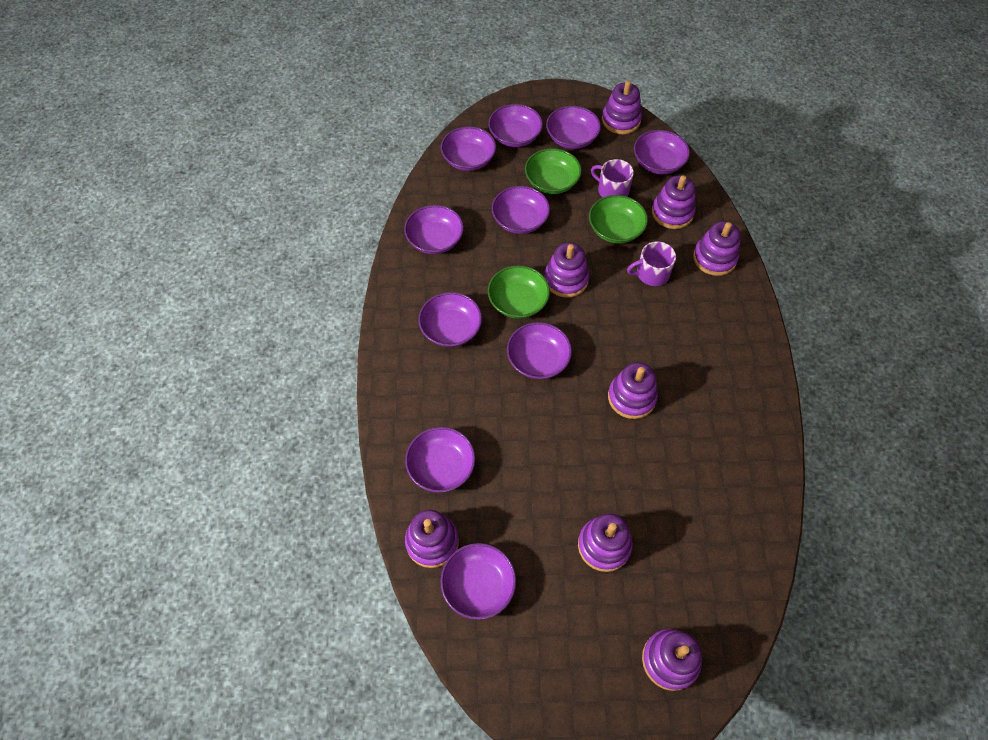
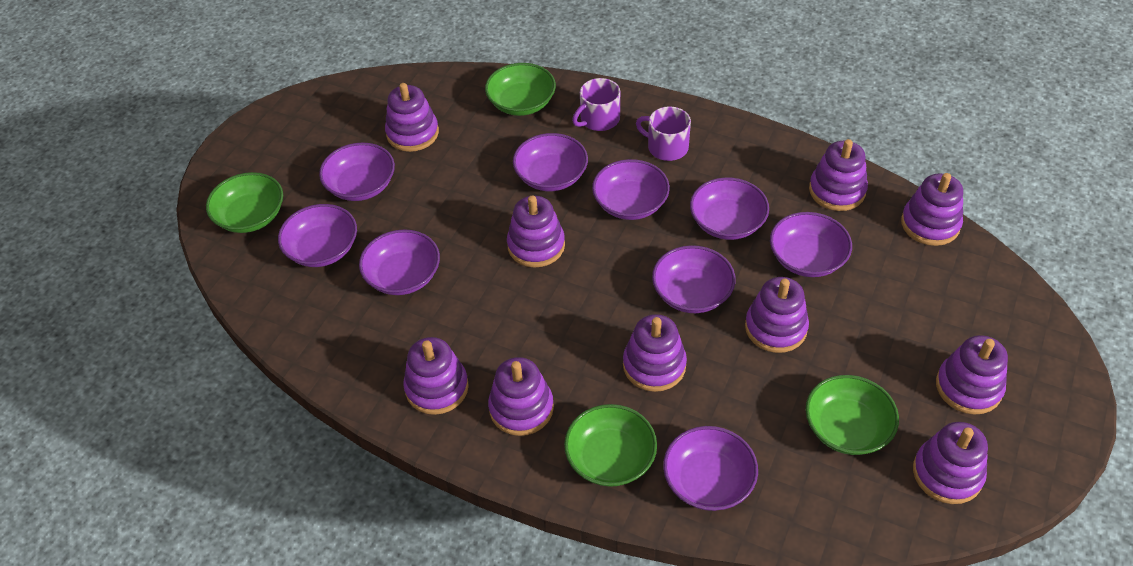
green bowl: 3 -> 4
purple bowl: 10 -> 9
purple stacking toy: 8 -> 10

